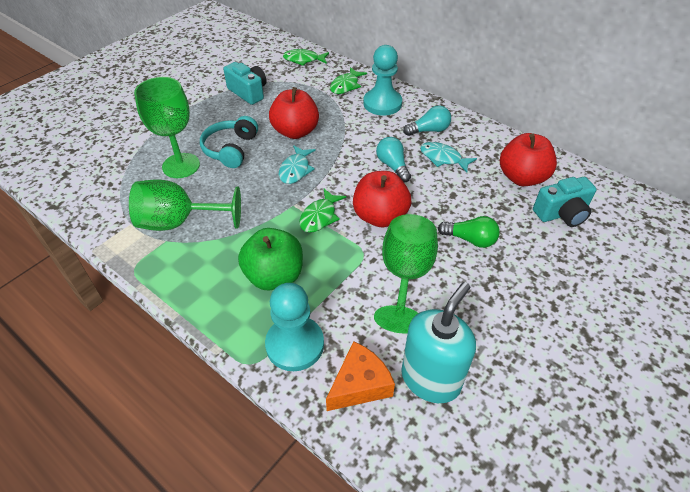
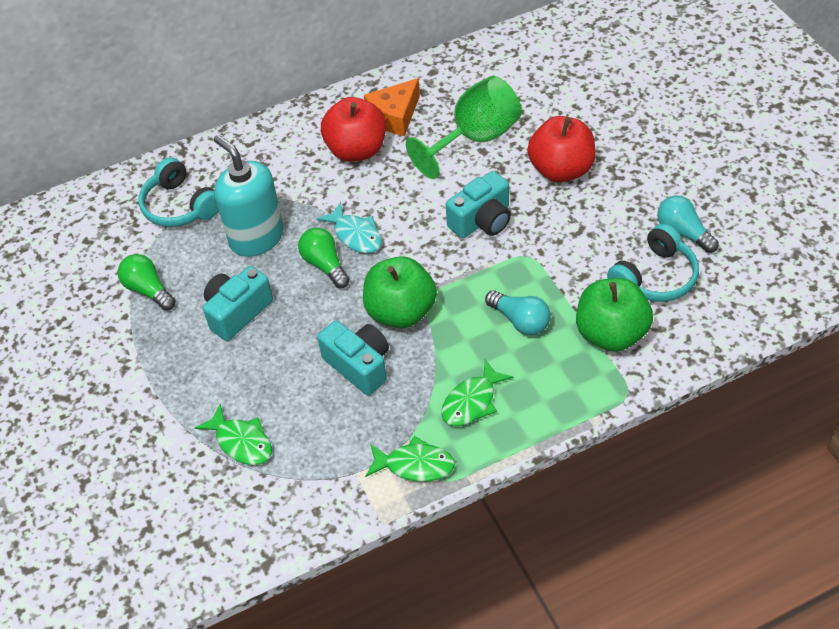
green apple: 1 -> 2
green goblet: 3 -> 1
green light bulb: 1 -> 2
red apple: 3 -> 2
turquoise camera: 2 -> 3
turquoise fish: 2 -> 1
turquoise headphones: 1 -> 2
turquoise pawn: 2 -> 0

